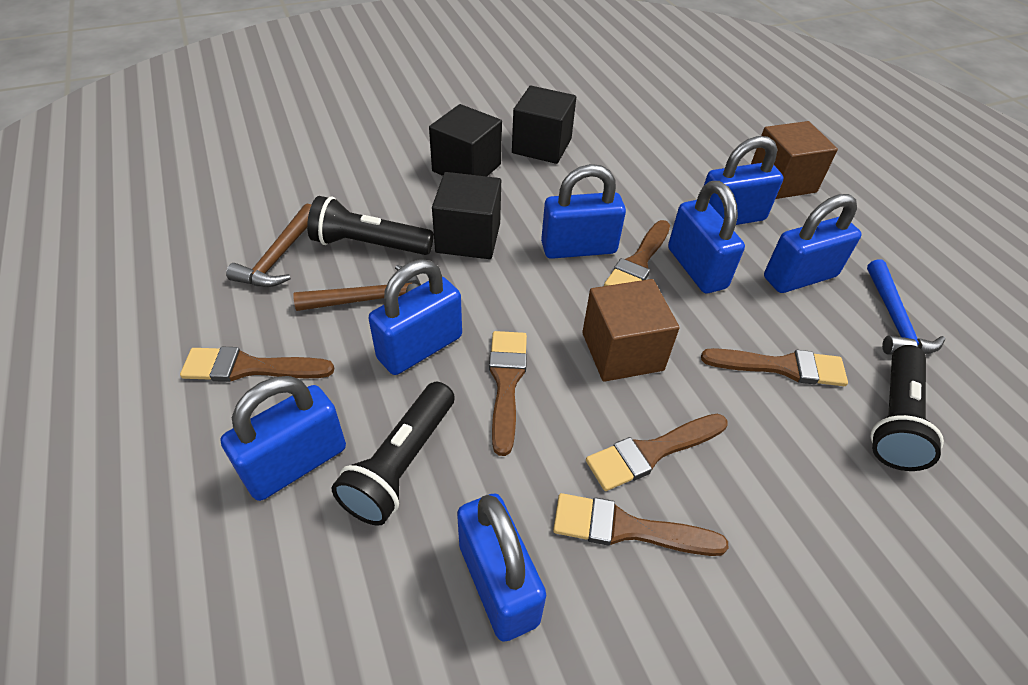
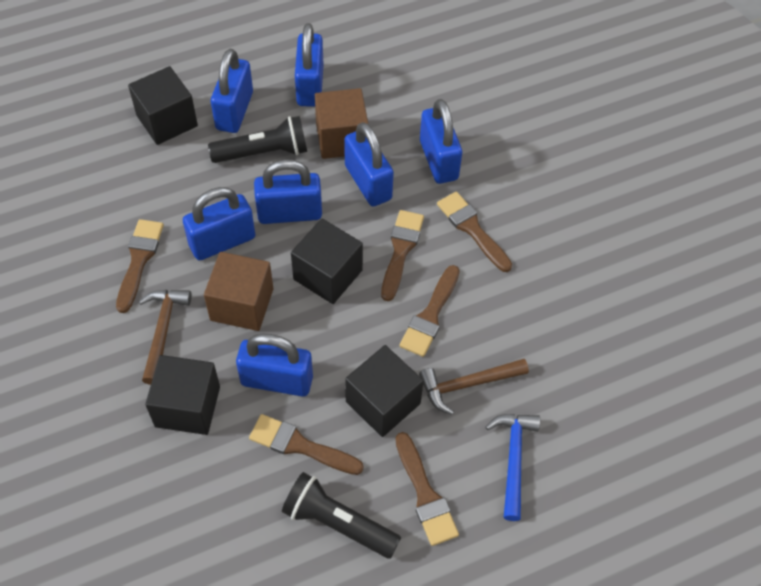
black cube: 3 -> 4
black flashlight: 3 -> 2

